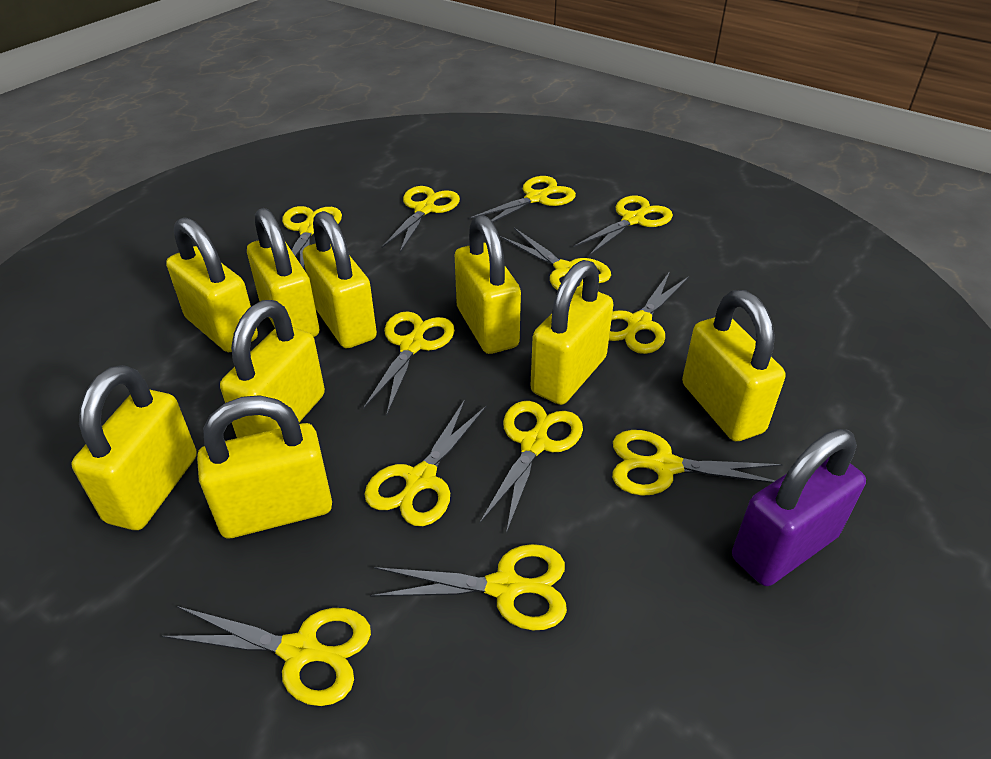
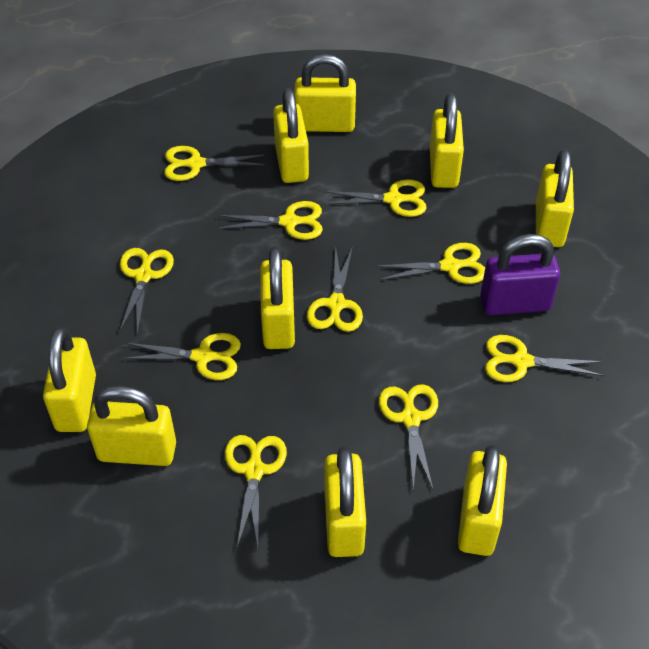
yellow scissors: 12 -> 10

